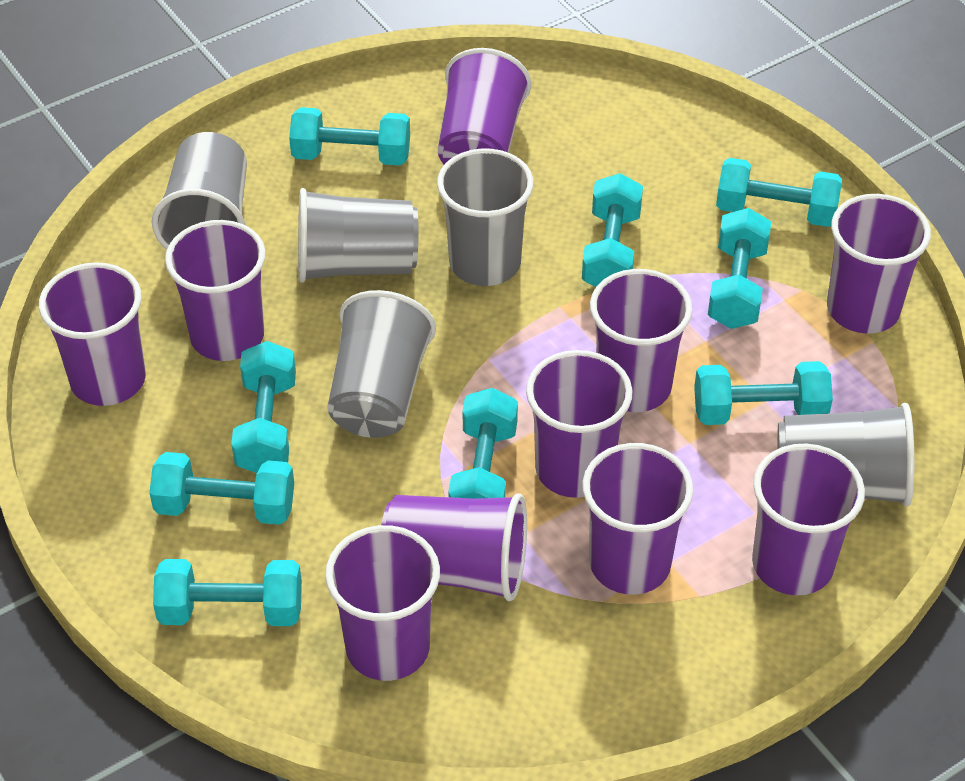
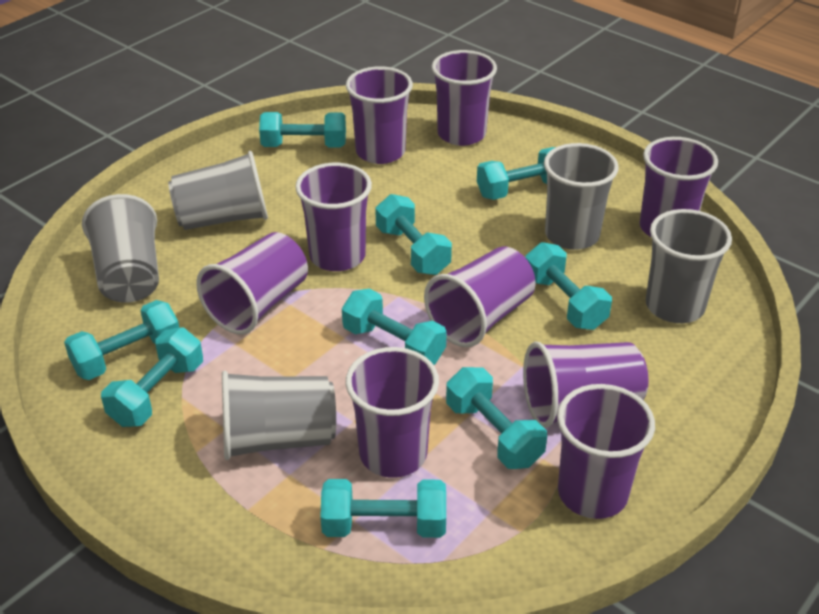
purple cup: 10 -> 9

